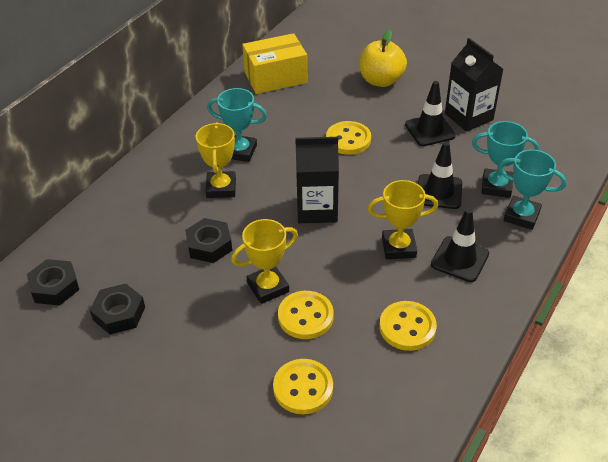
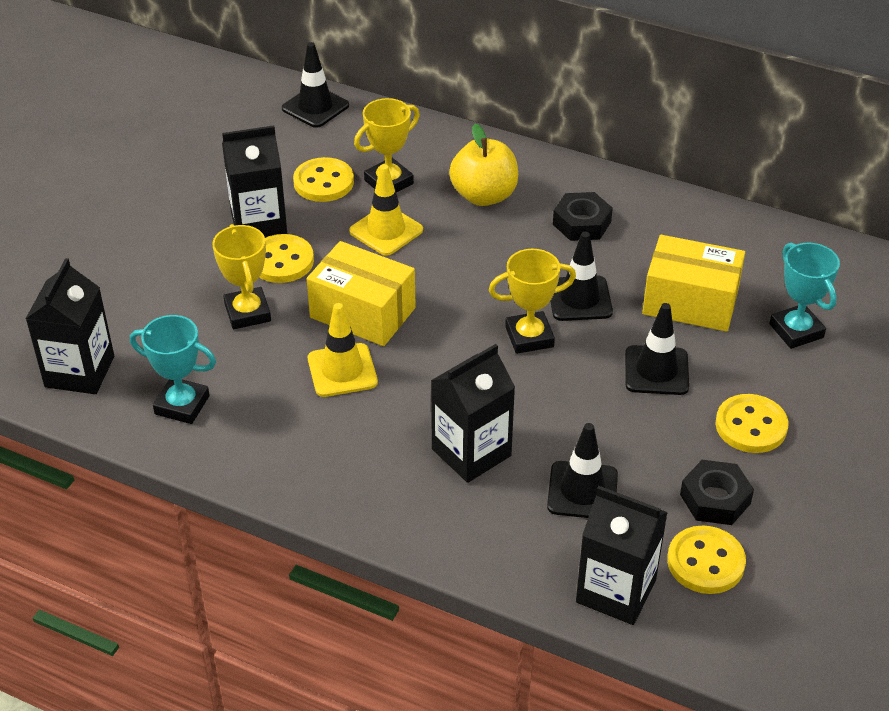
black carton: 2 -> 4
black nut: 3 -> 2
black traffic cone: 3 -> 4
turquoise trophy: 3 -> 2
yellow box: 1 -> 2
yellow traffic cone: 0 -> 2

